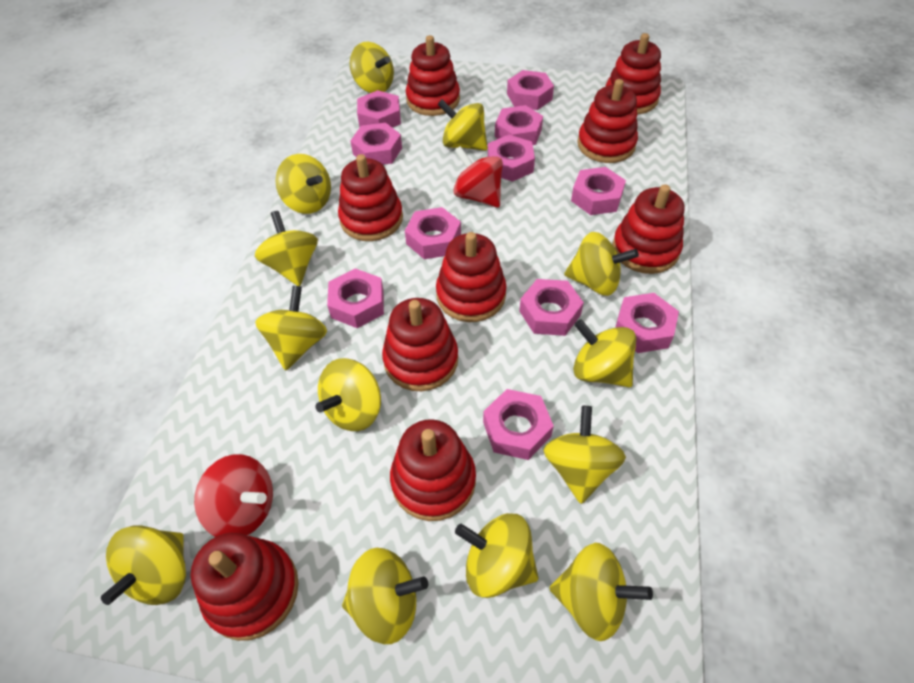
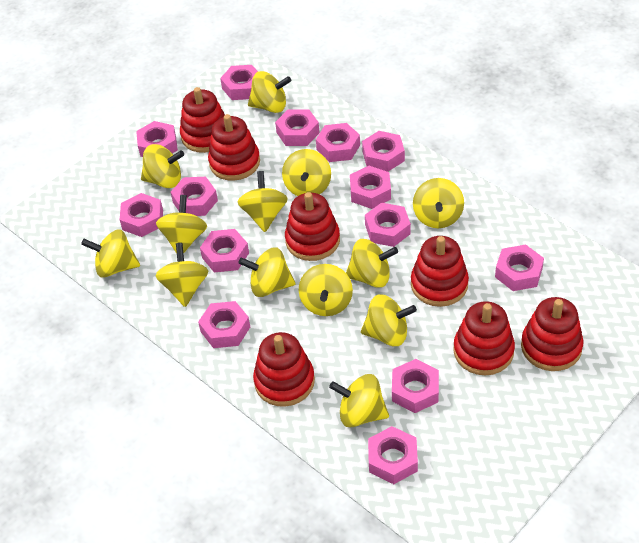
pink nut: 11 -> 14
red spinning top: 2 -> 0
red stacking toy: 9 -> 7

